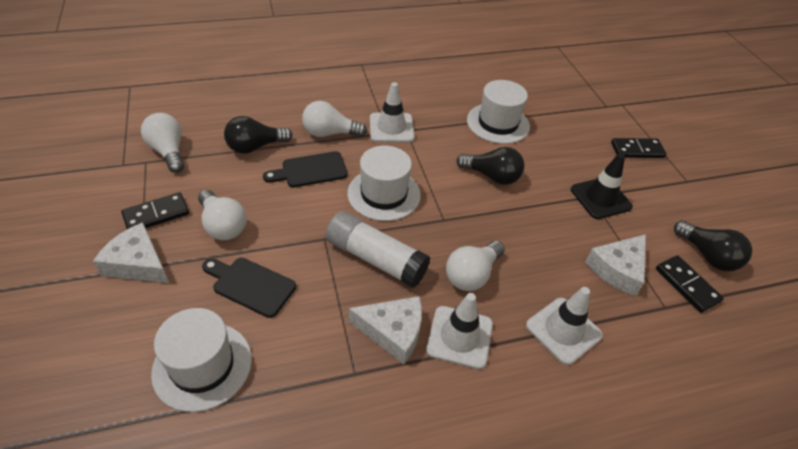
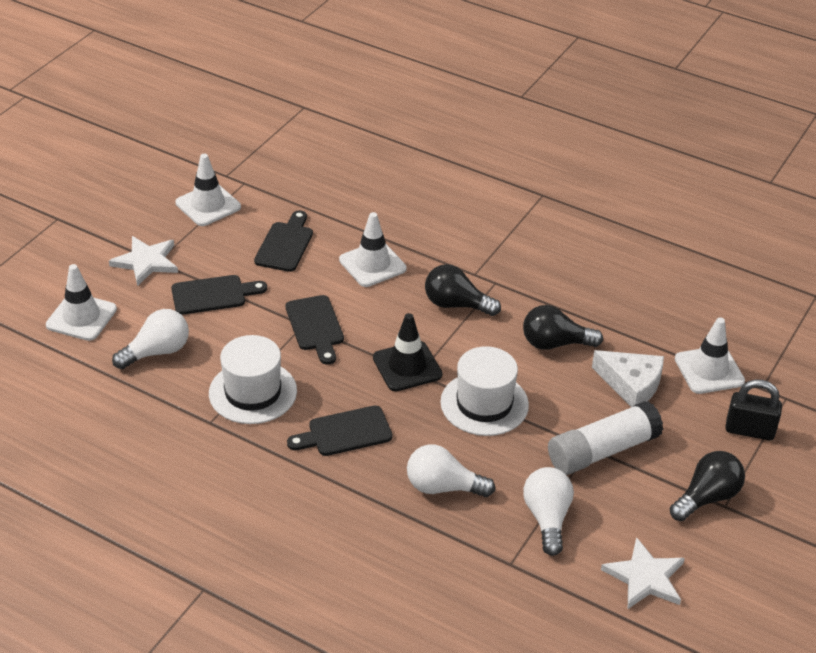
black cutting board: 2 -> 4
black domino: 3 -> 0
black padlock: 0 -> 1
white cheese: 3 -> 1
white hat: 3 -> 2
white light bulb: 4 -> 3
white star: 0 -> 2
white traffic cone: 3 -> 4

